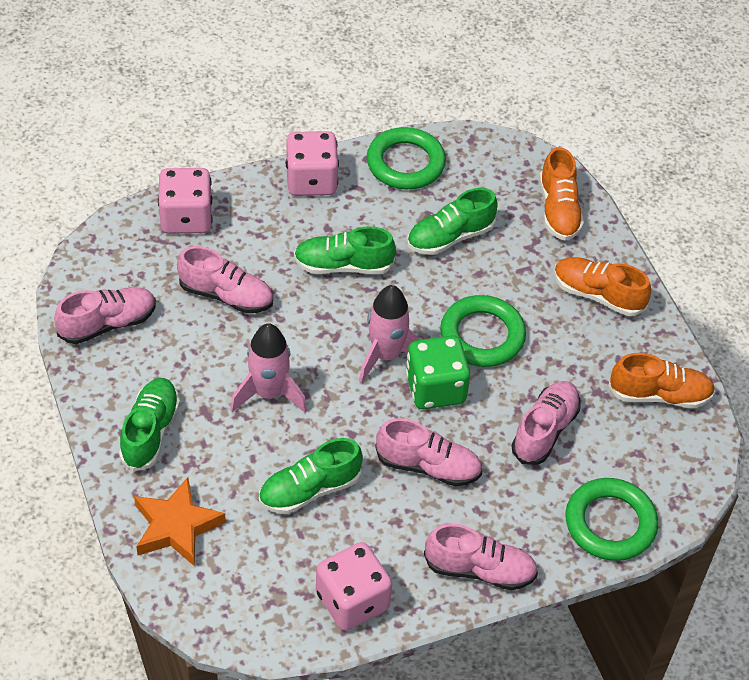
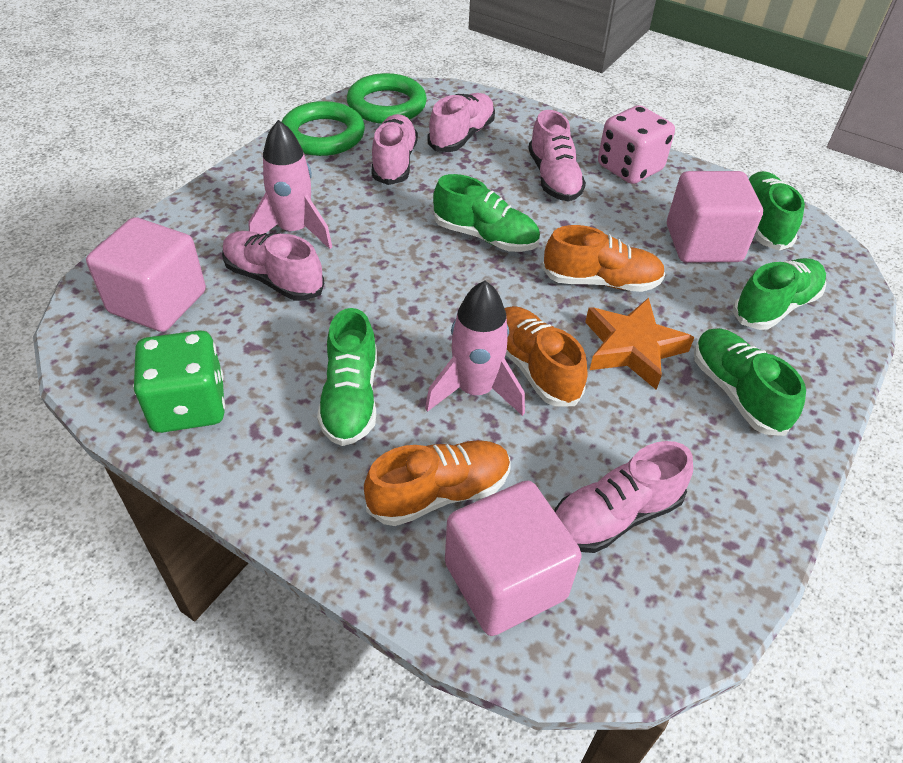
green ring: 3 -> 2
green shoe: 4 -> 5
pink cube: 0 -> 3
pink dice: 3 -> 1

